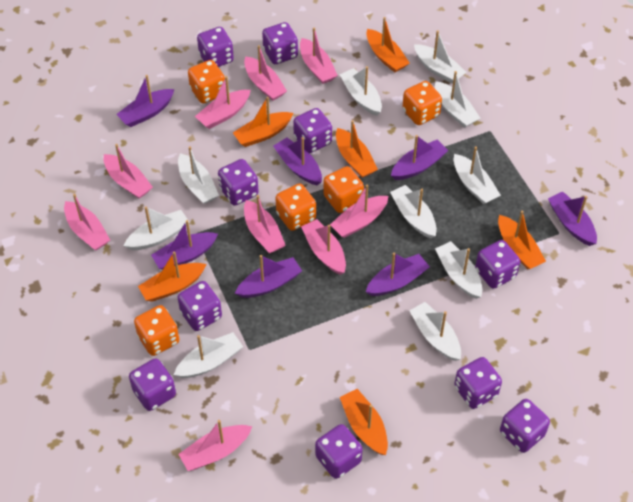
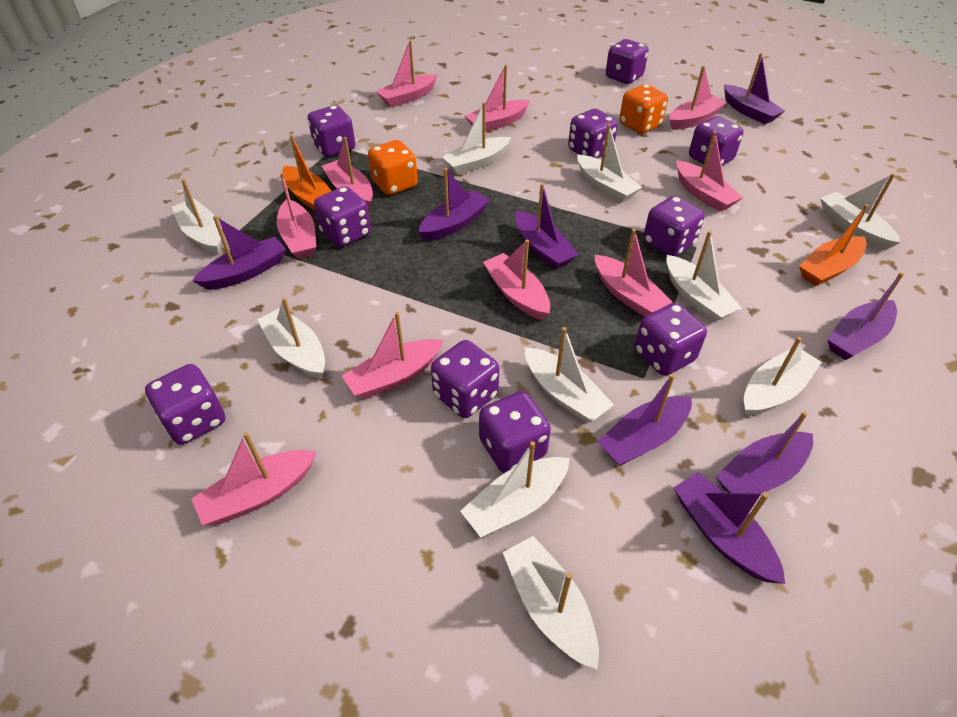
orange boat: 6 -> 2
orange dice: 5 -> 2
pink boat: 9 -> 10
purple boat: 7 -> 8

